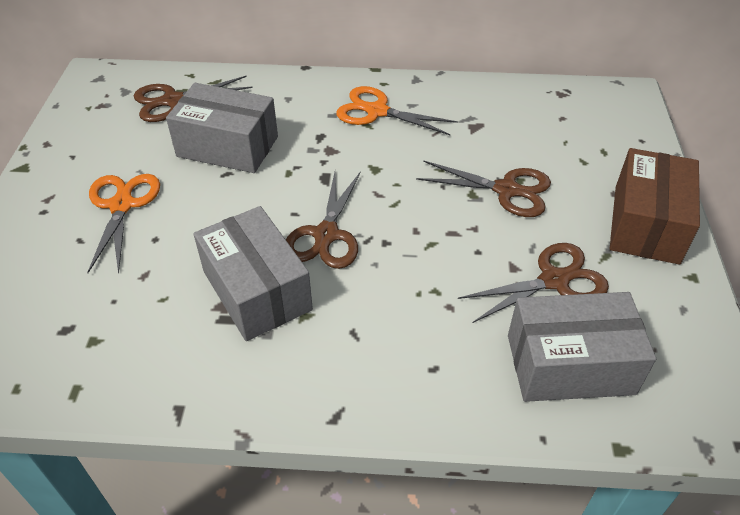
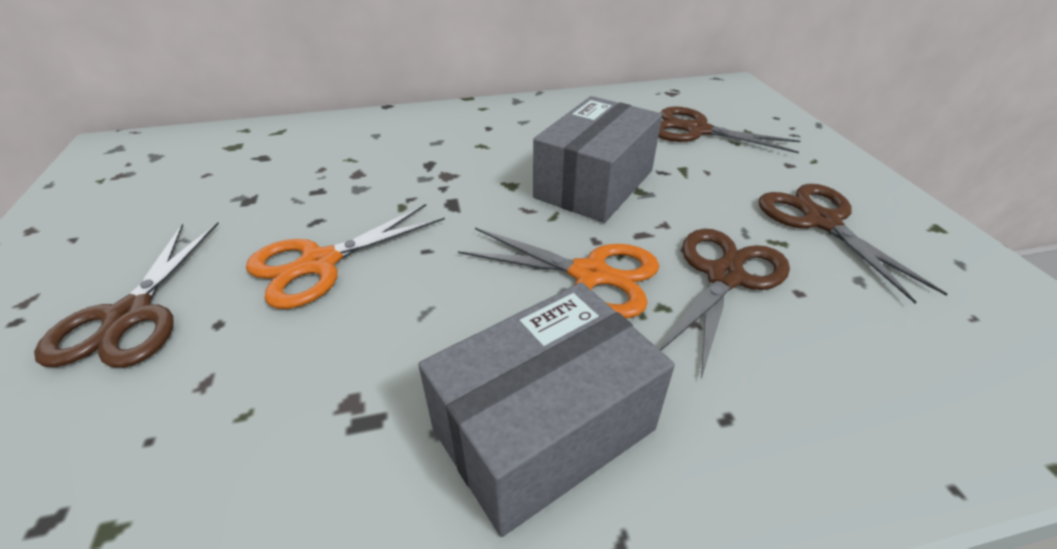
brown box: 1 -> 0
grey box: 3 -> 2

